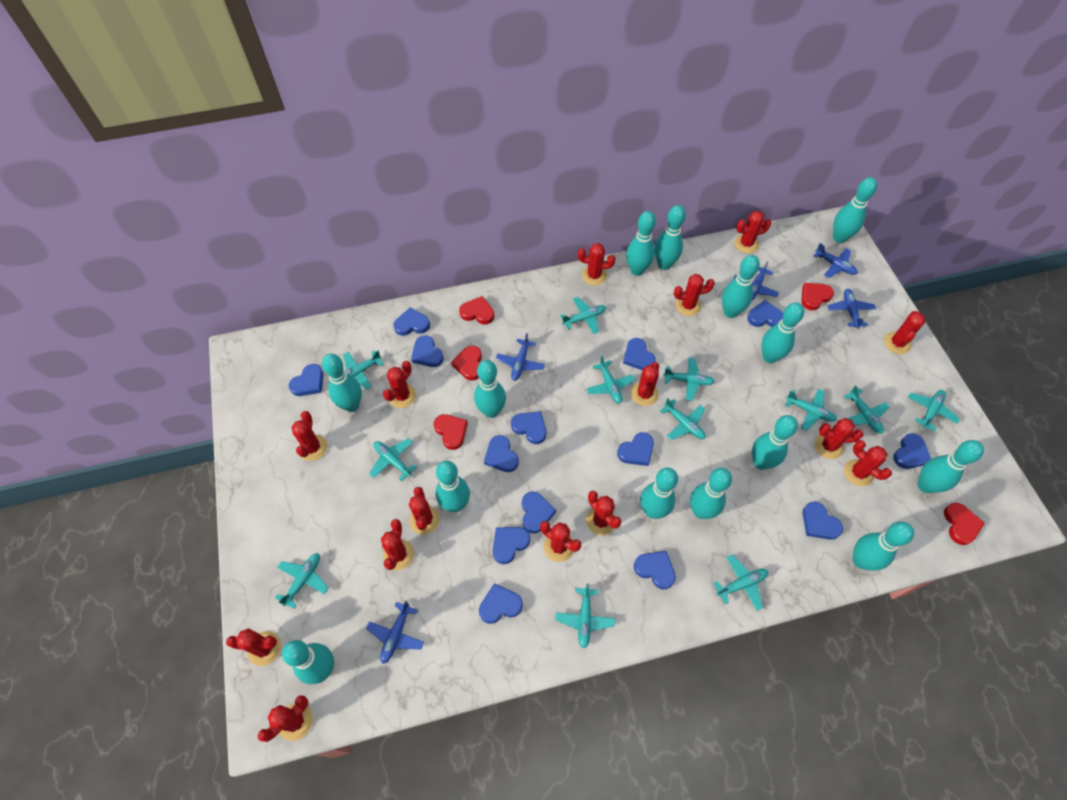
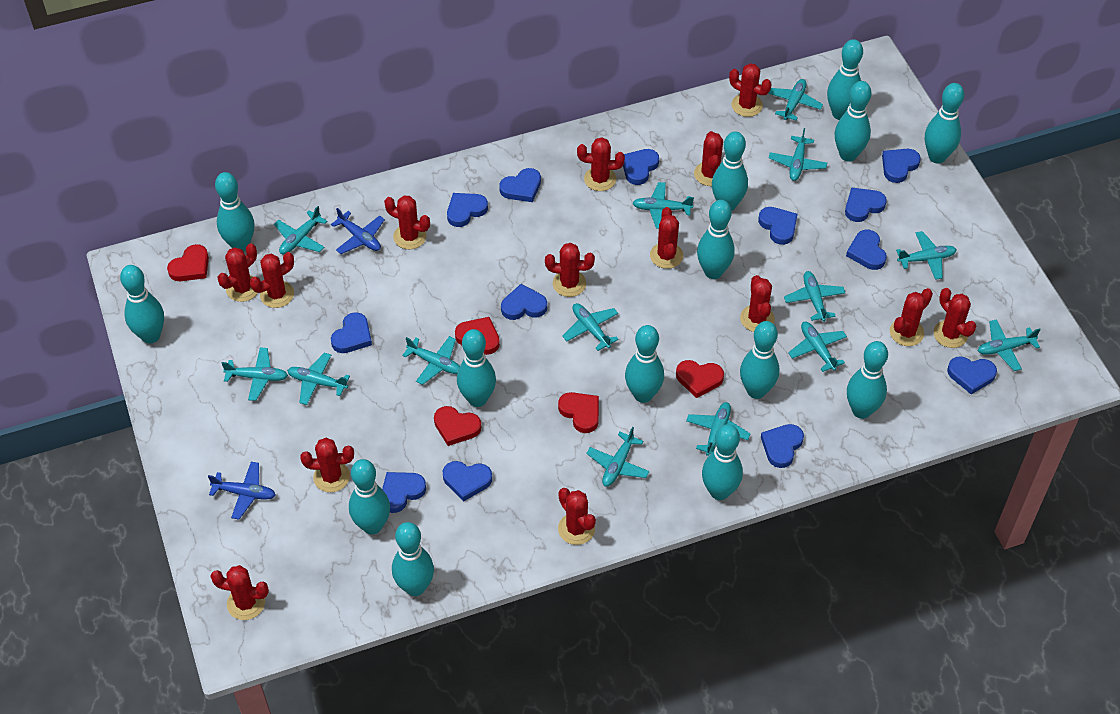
blue heart: 14 -> 13
blue plane: 5 -> 2
red cactus: 15 -> 14
turquoise plane: 12 -> 14

